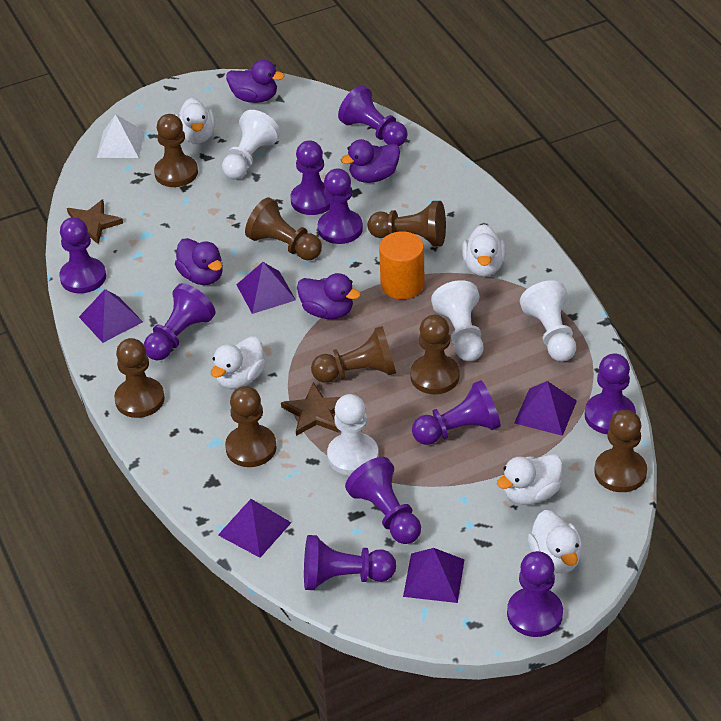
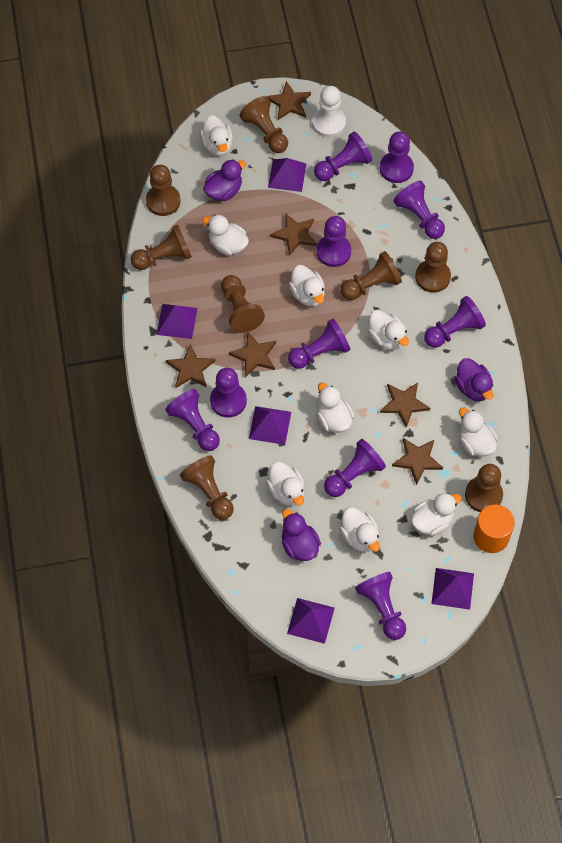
brown star: 2 -> 6
purple duck: 4 -> 3
white duck: 5 -> 9
white pawn: 4 -> 1
white pyramid: 1 -> 0

